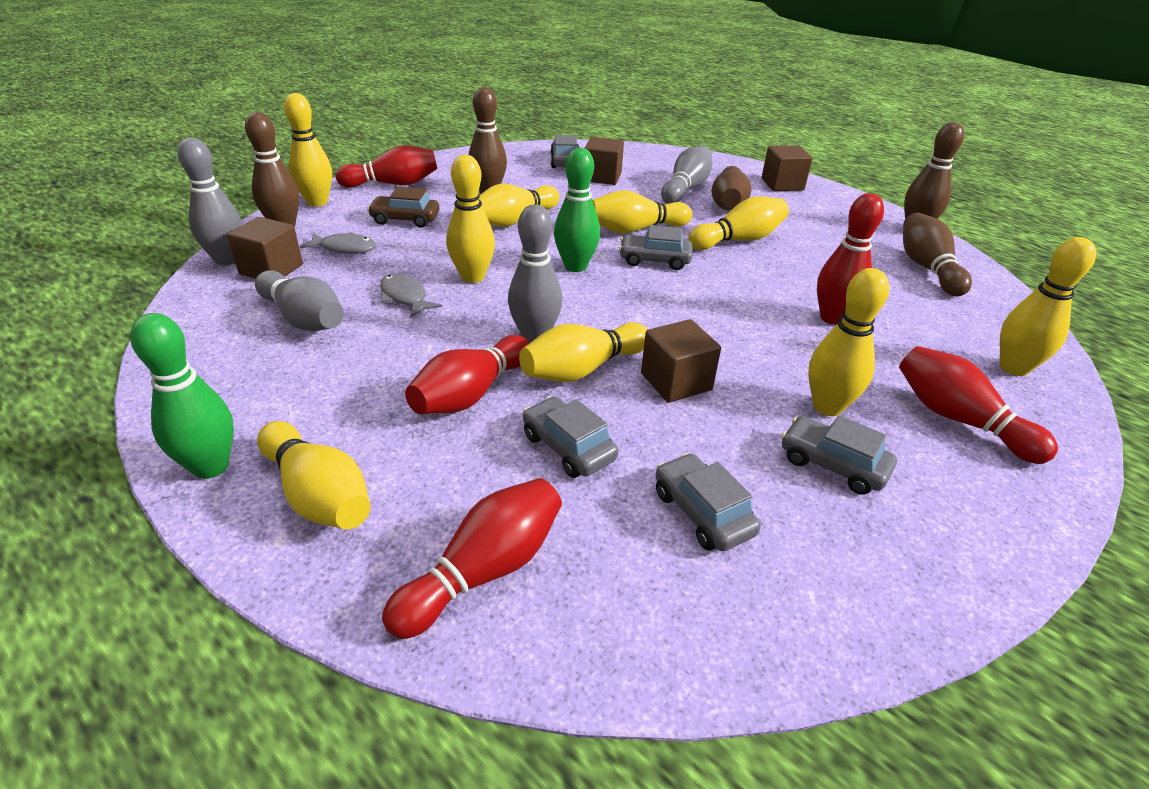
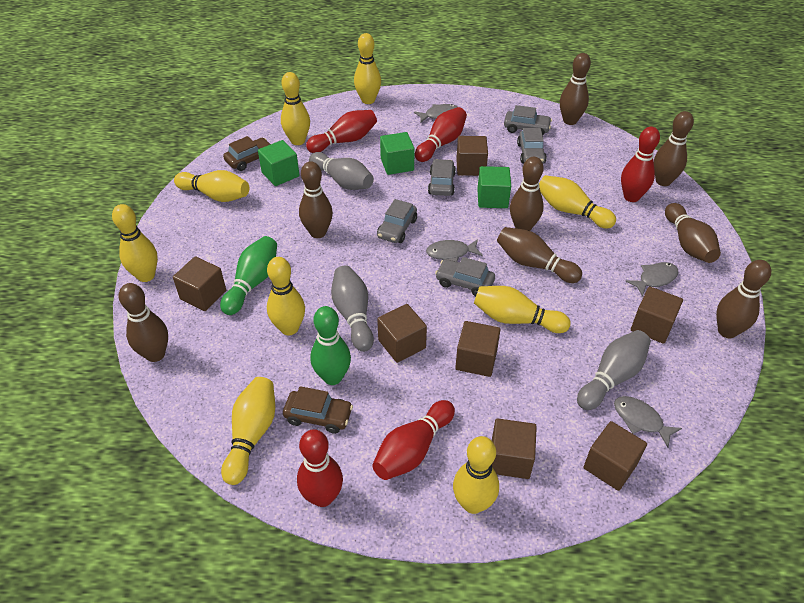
brown bowling pin: 5 -> 8
brown car: 1 -> 2
brown cube: 4 -> 7
green cube: 0 -> 3
grey bowling pin: 4 -> 3
grey fish: 2 -> 4

